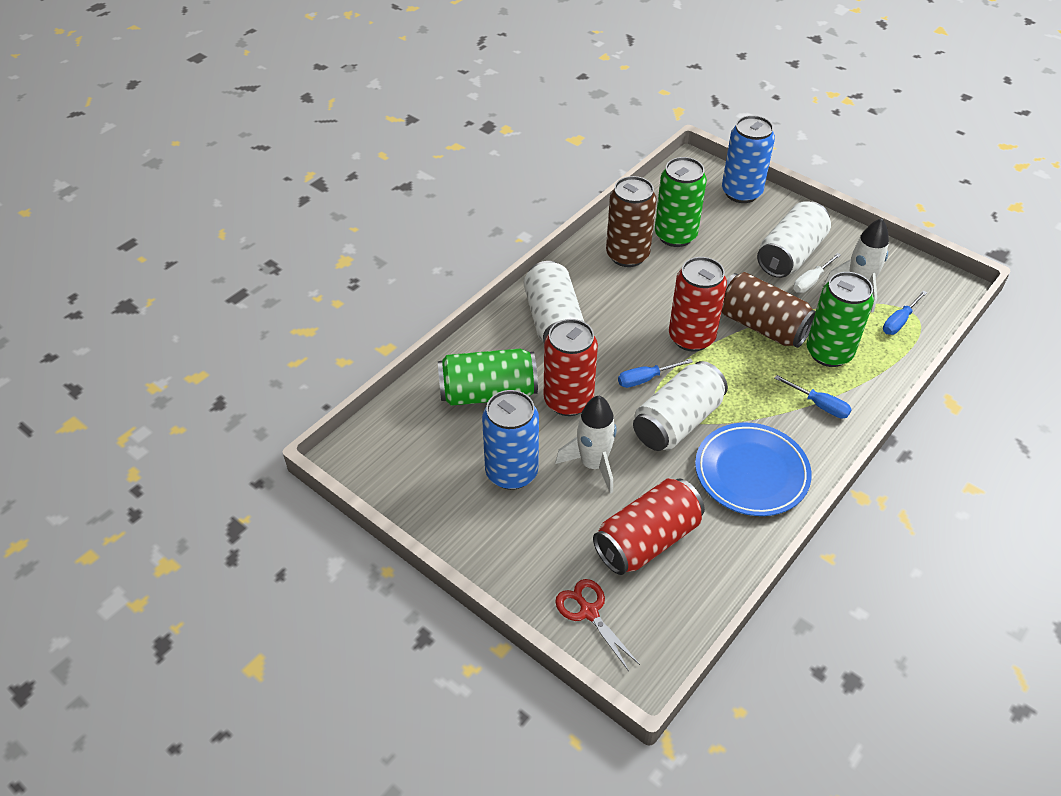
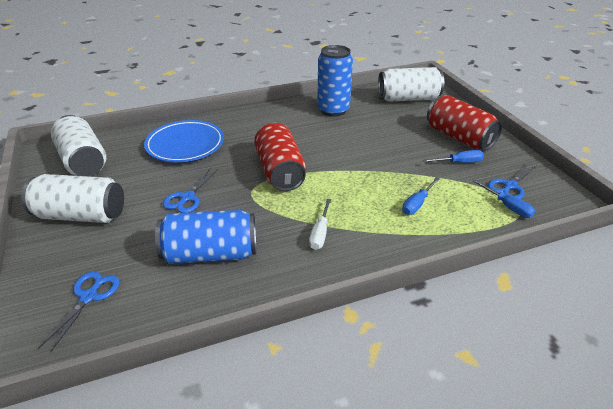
blue scissors: 0 -> 3
brown can: 2 -> 0
green can: 3 -> 0
red can: 3 -> 2
red scissors: 1 -> 0
white rocket: 2 -> 0

